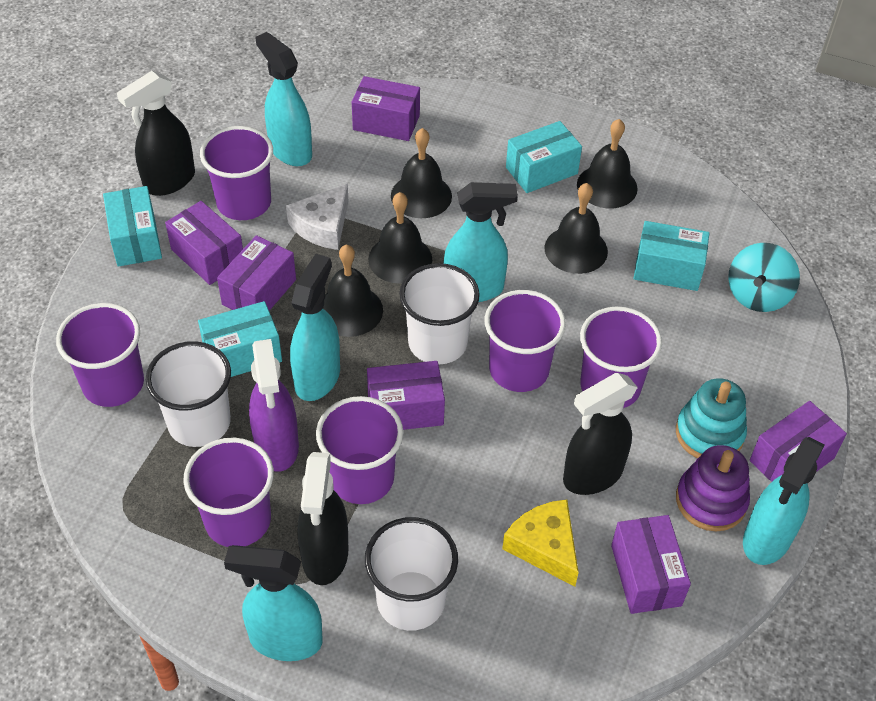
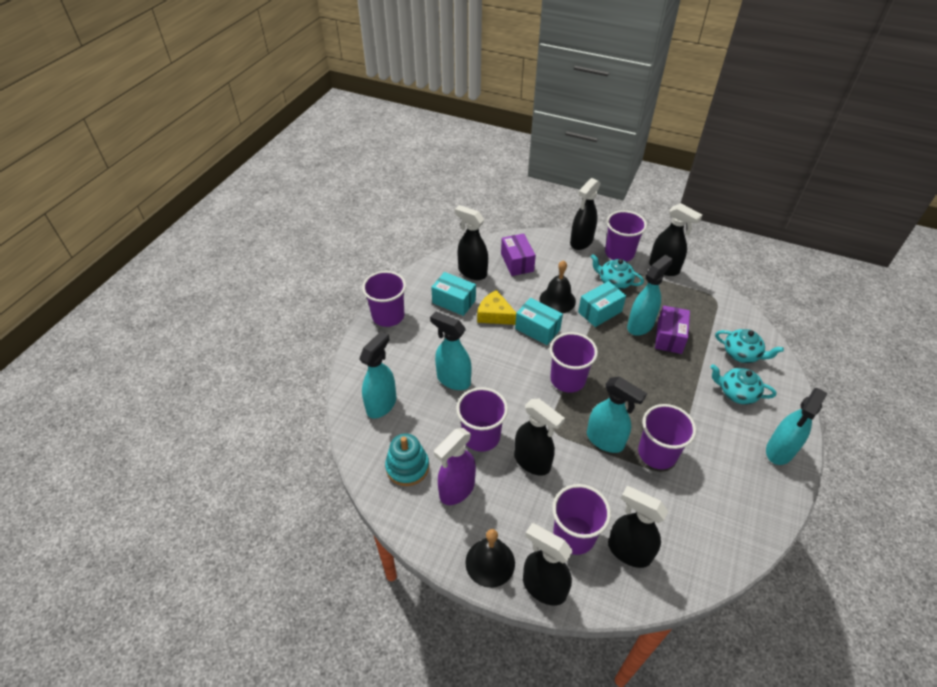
black bell: 5 -> 2
black spray bottle: 3 -> 6
purple box: 6 -> 2
purple stacking toy: 1 -> 0
turquoise box: 4 -> 3
turquoise spinning top: 1 -> 0
turquoise teapot: 0 -> 3
white cheese: 1 -> 0
white cup: 3 -> 0

